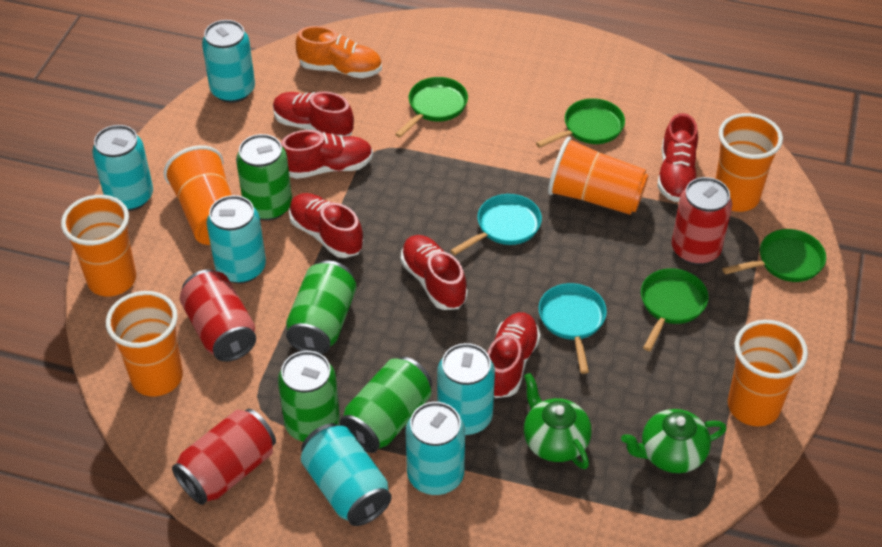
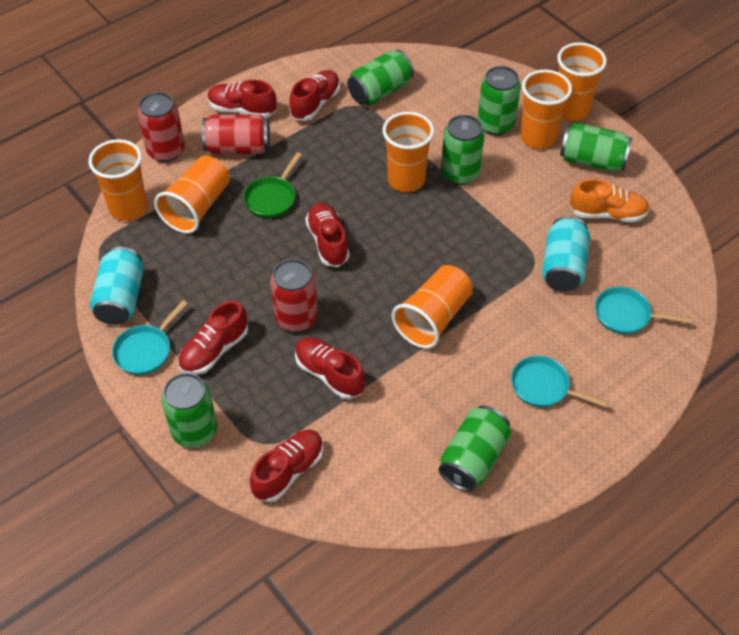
green can: 4 -> 6
green pan: 4 -> 1
green teapot: 2 -> 0
turquoise can: 6 -> 2
turquoise pan: 2 -> 3

